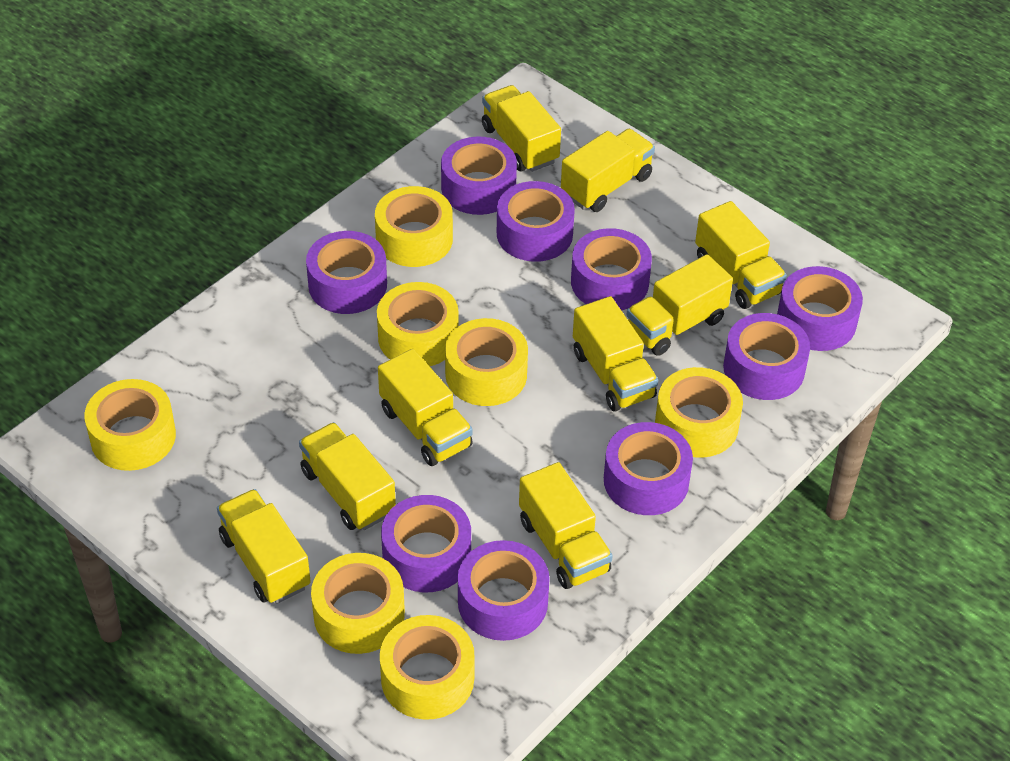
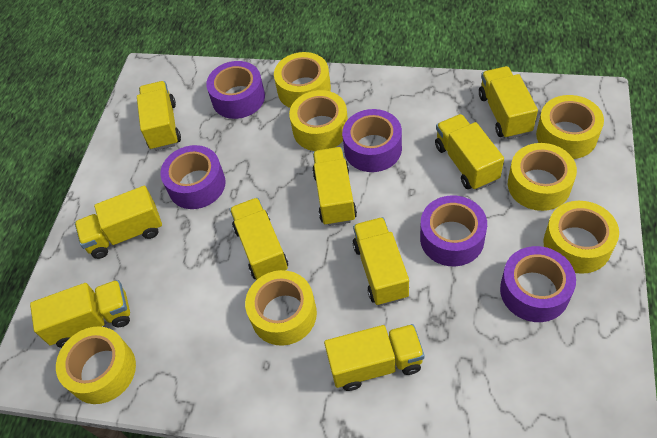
purple tape: 9 -> 5

